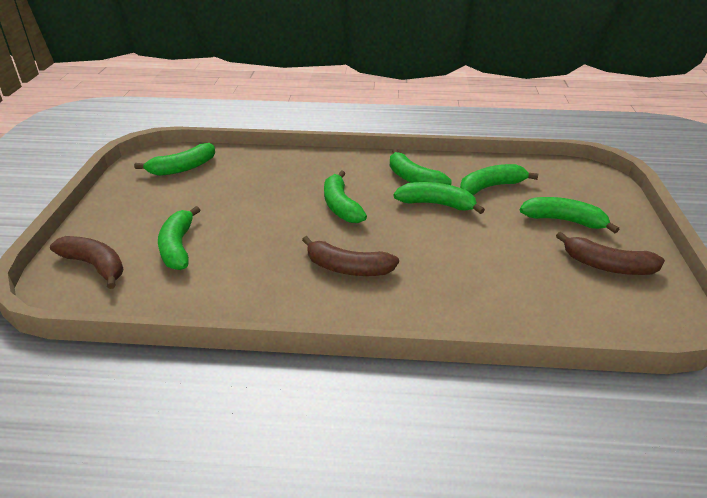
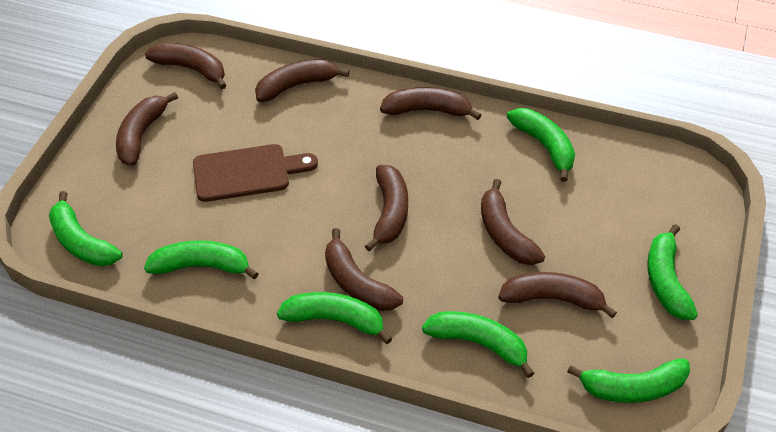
brown banana: 3 -> 8
brown cutting board: 0 -> 1

